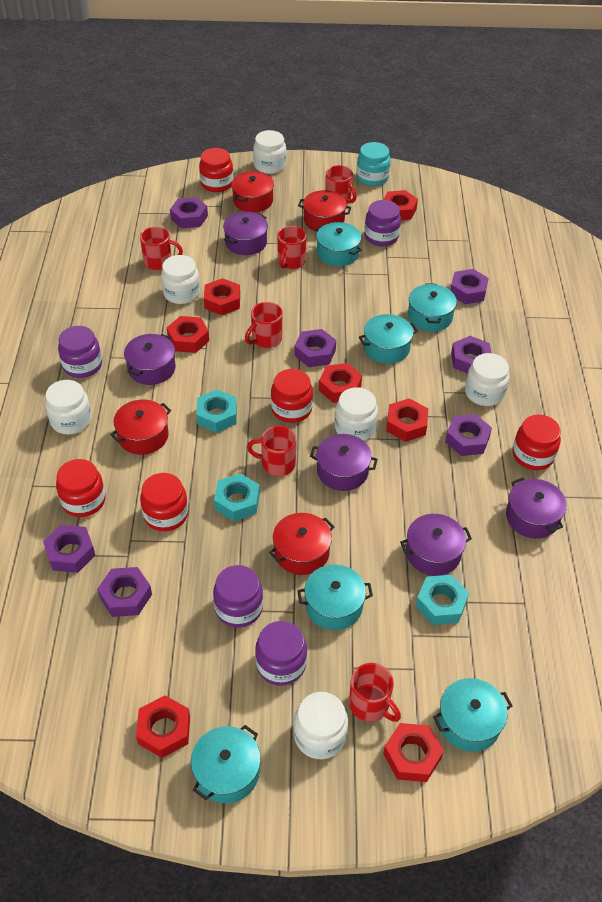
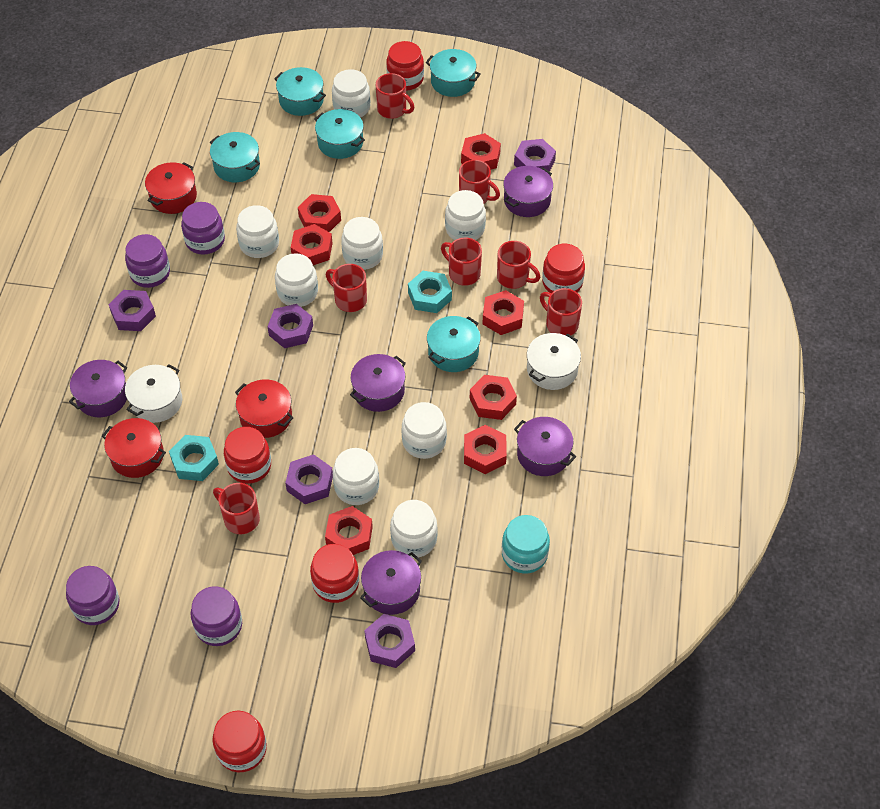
purple nut: 7 -> 5
red mug: 6 -> 7
red pot: 4 -> 3
turquoise nut: 3 -> 2
turquoise pot: 6 -> 5
white jar: 6 -> 8
white pot: 0 -> 2

